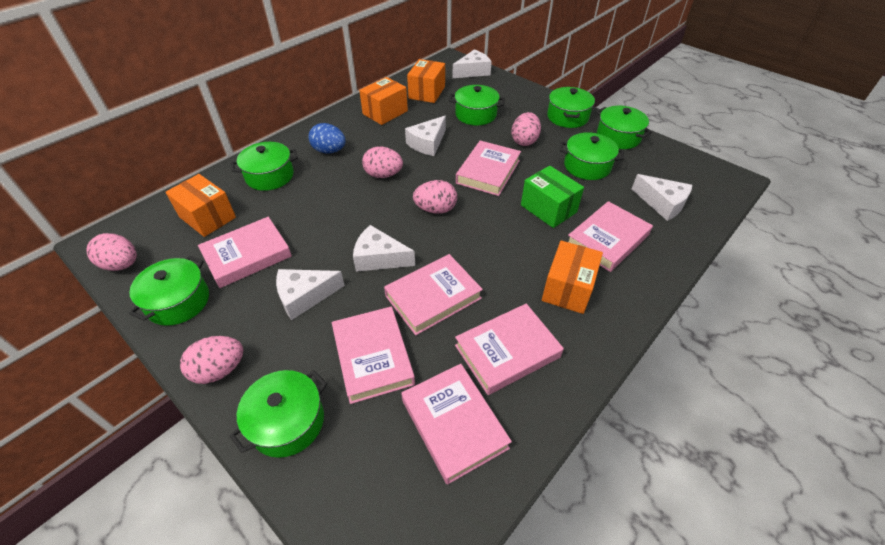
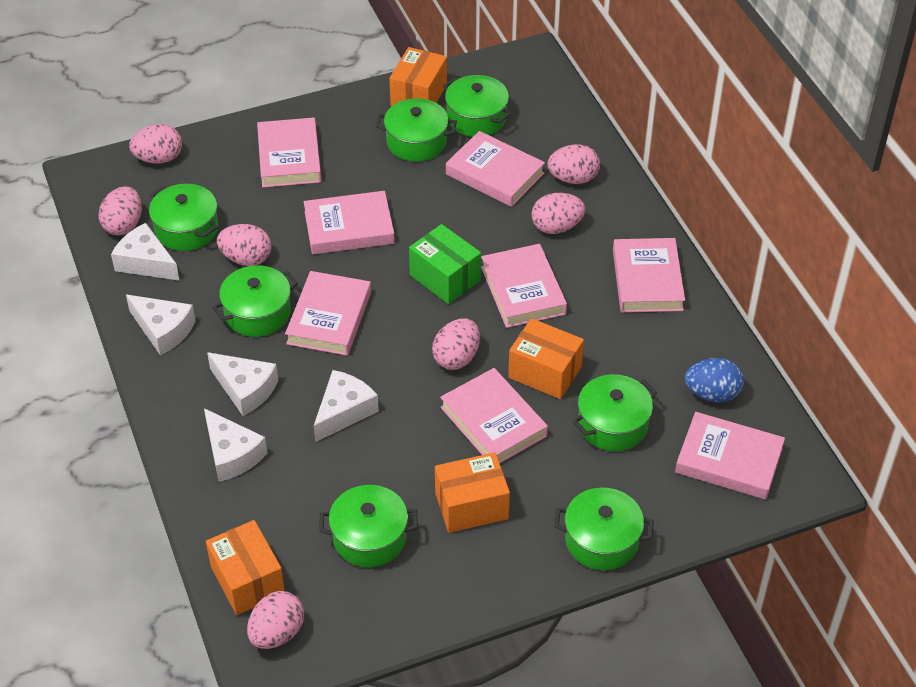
pink book: 7 -> 8
pink egg: 5 -> 7

